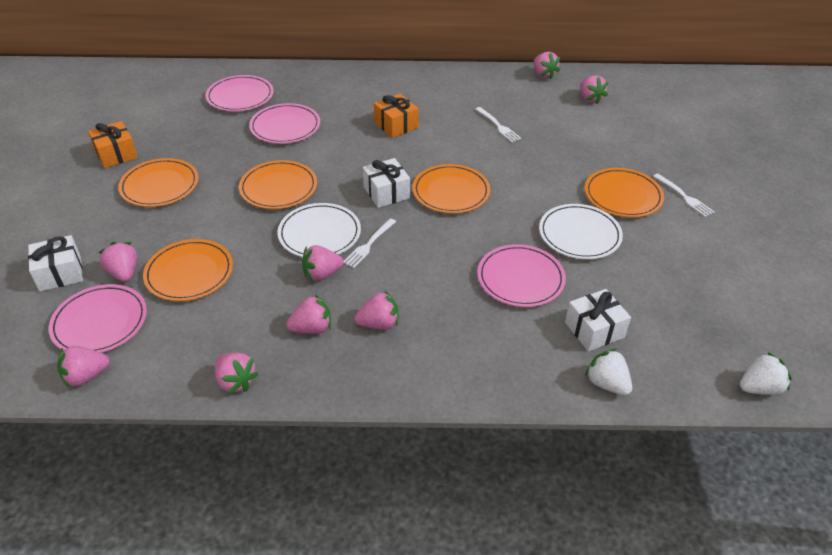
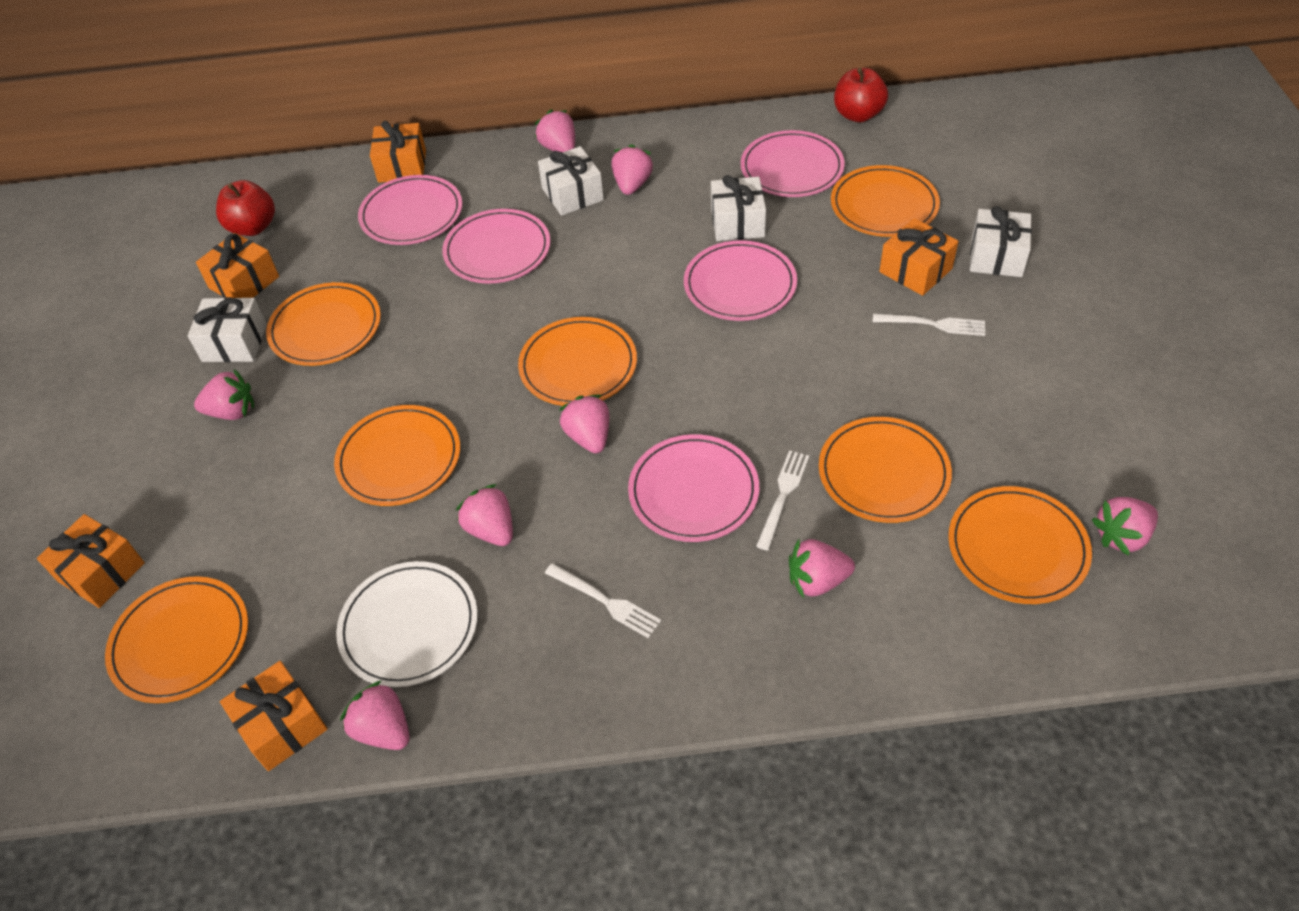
orange gift: 2 -> 5
orange plate: 5 -> 7
pink plate: 4 -> 5
red apple: 0 -> 2
white gift: 3 -> 4
white plate: 2 -> 1
white strawberry: 2 -> 0

